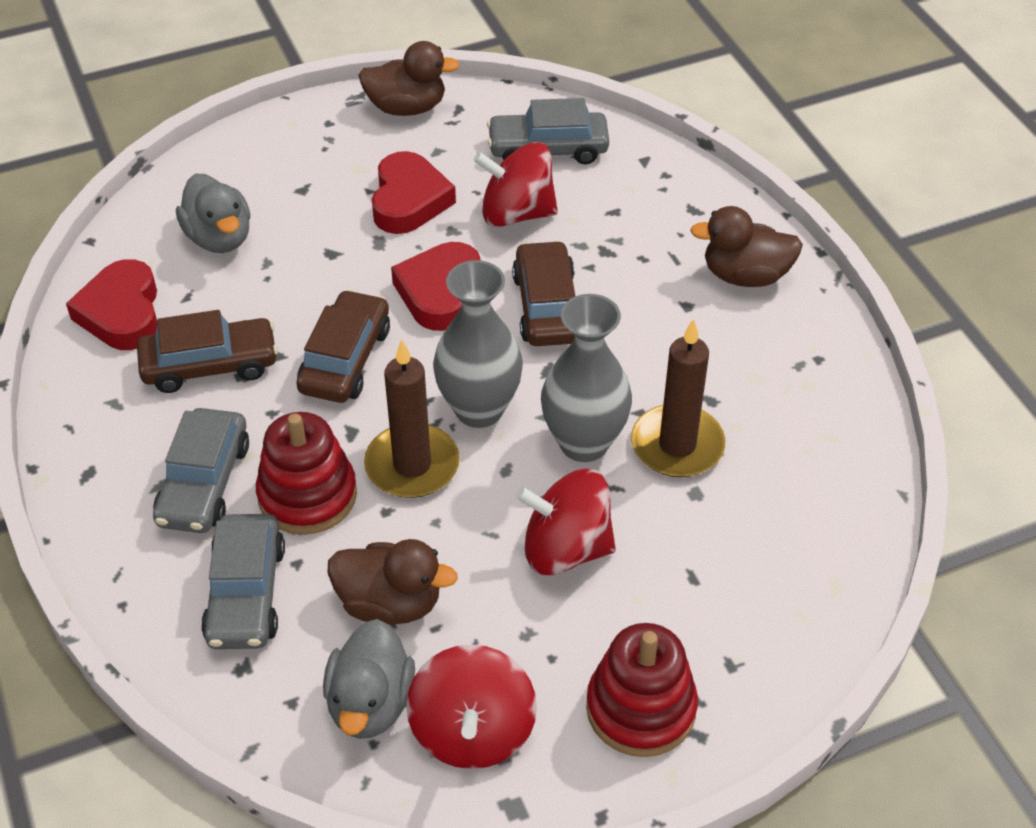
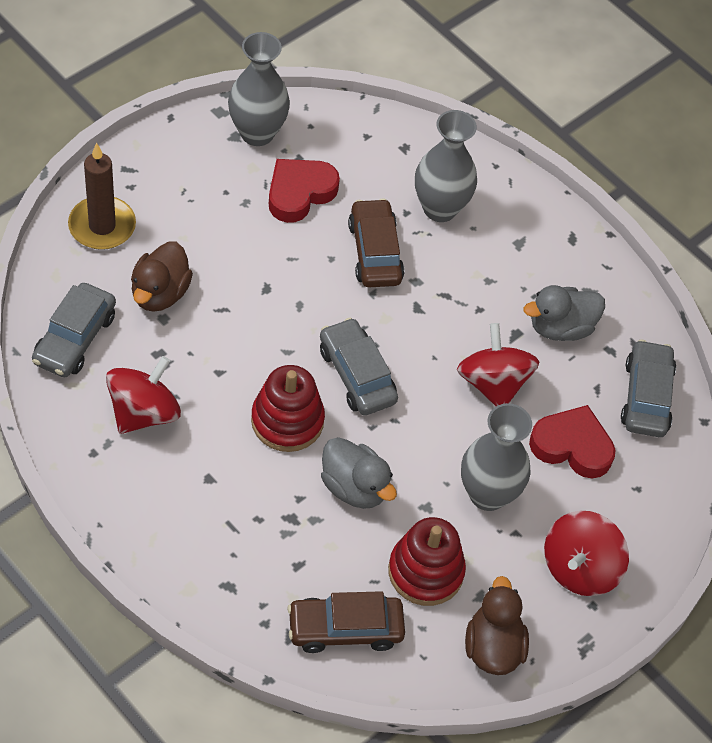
brown candle: 2 -> 1
brown car: 3 -> 2
brown duck: 3 -> 2
grey vase: 2 -> 3
red heart: 3 -> 2

